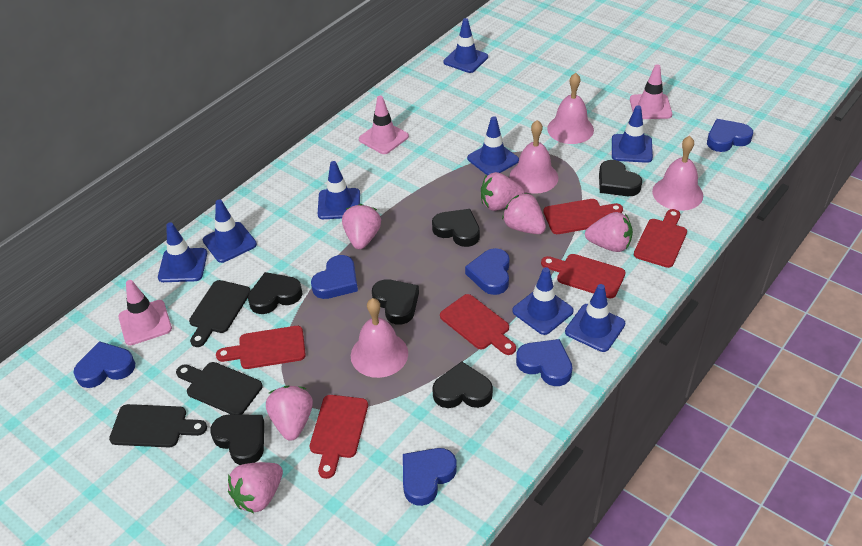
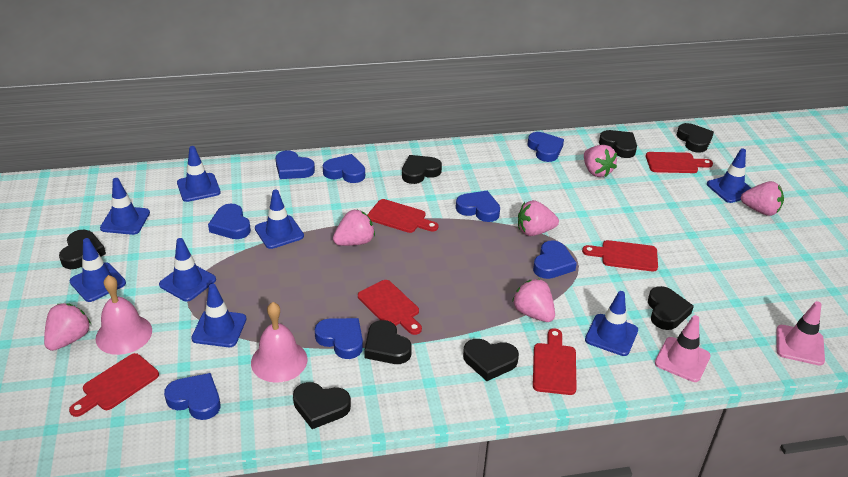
black cutting board: 3 -> 0
black heart: 6 -> 8
blue heart: 6 -> 8
pink bell: 4 -> 2
pink traffic cone: 3 -> 2

